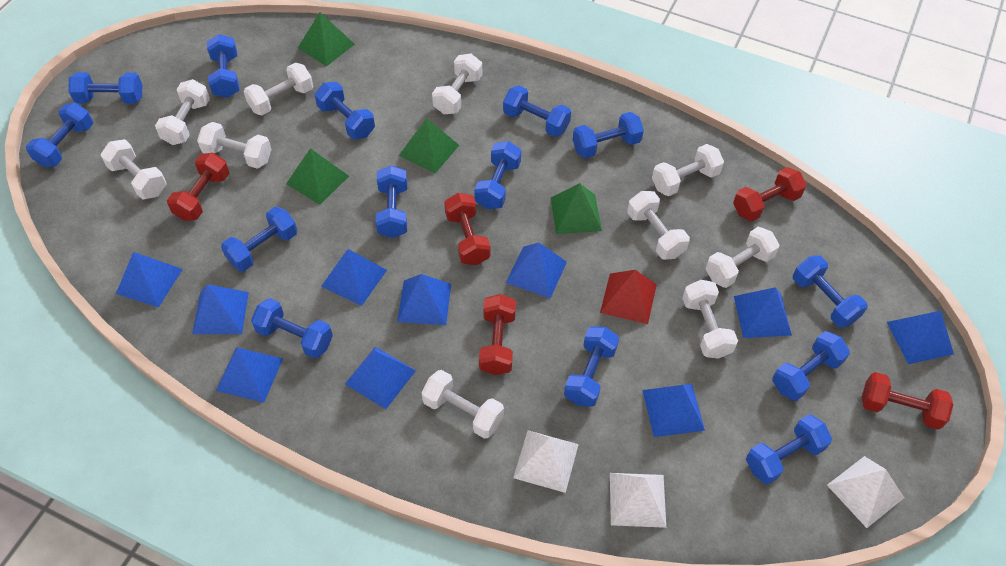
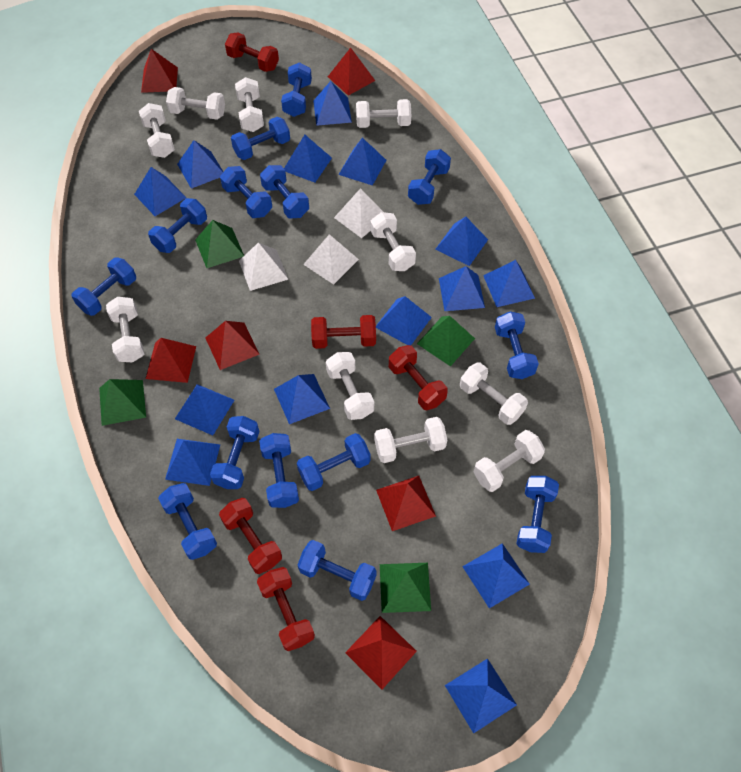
blue pyramid: 10 -> 14
red pyramid: 1 -> 6

